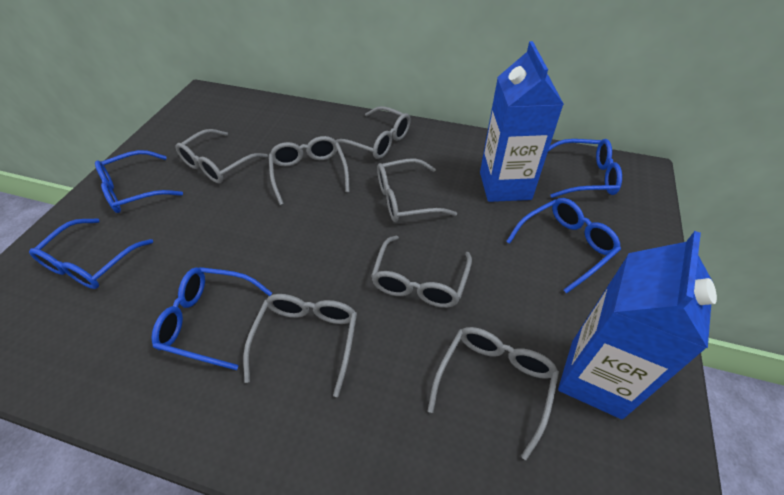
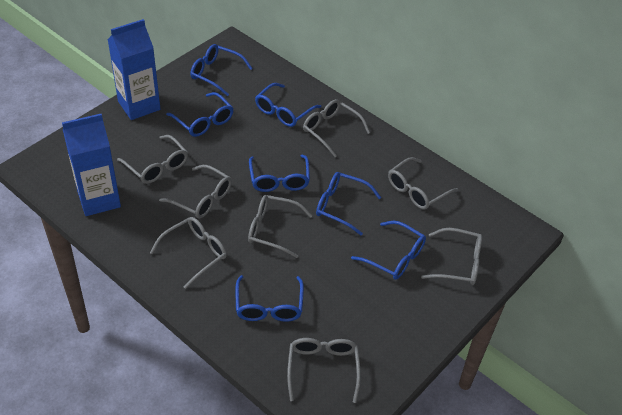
blue glasses: 5 -> 7
grey glasses: 7 -> 8

